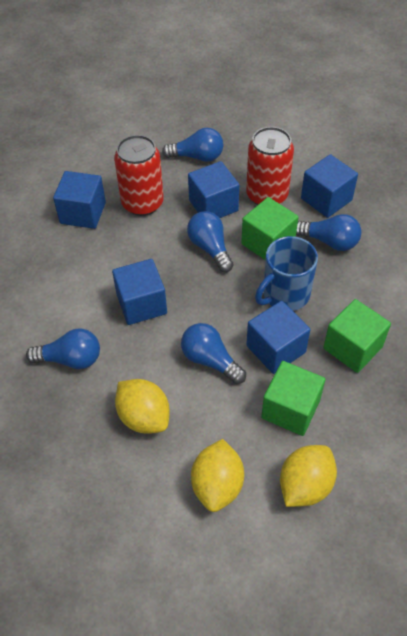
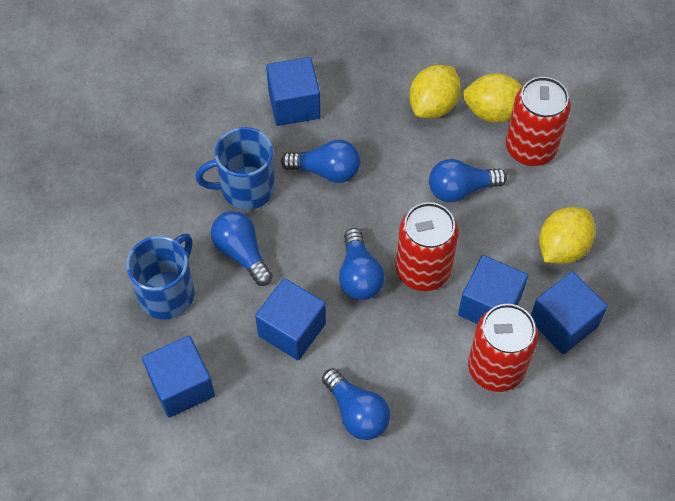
blue mug: 1 -> 2
green cube: 3 -> 0
red can: 2 -> 3

